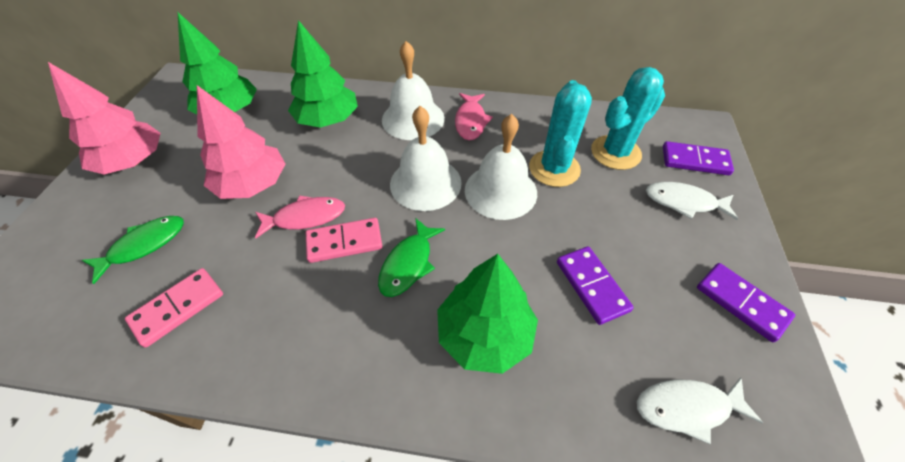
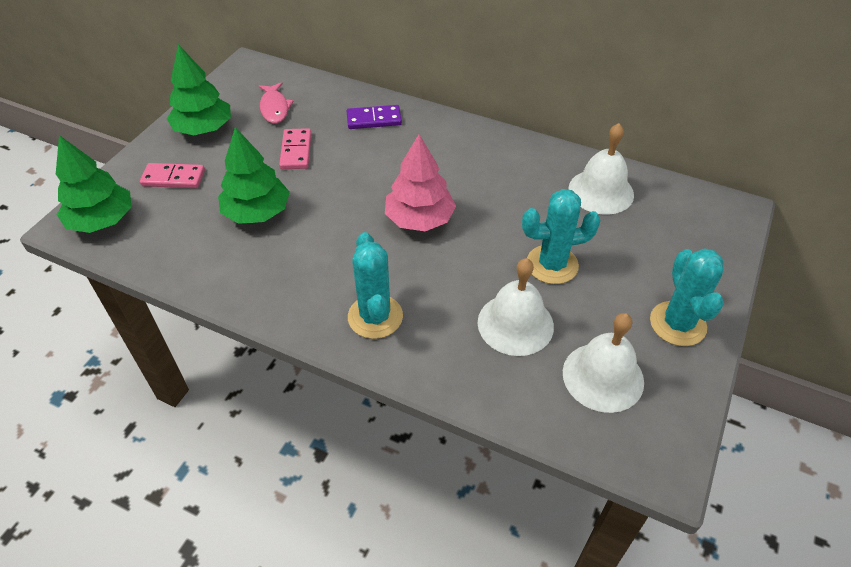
green fish: 2 -> 0
pink fish: 2 -> 1
pink tree: 2 -> 1
purple domino: 3 -> 1
turquoise cactus: 2 -> 3
white fish: 2 -> 0

